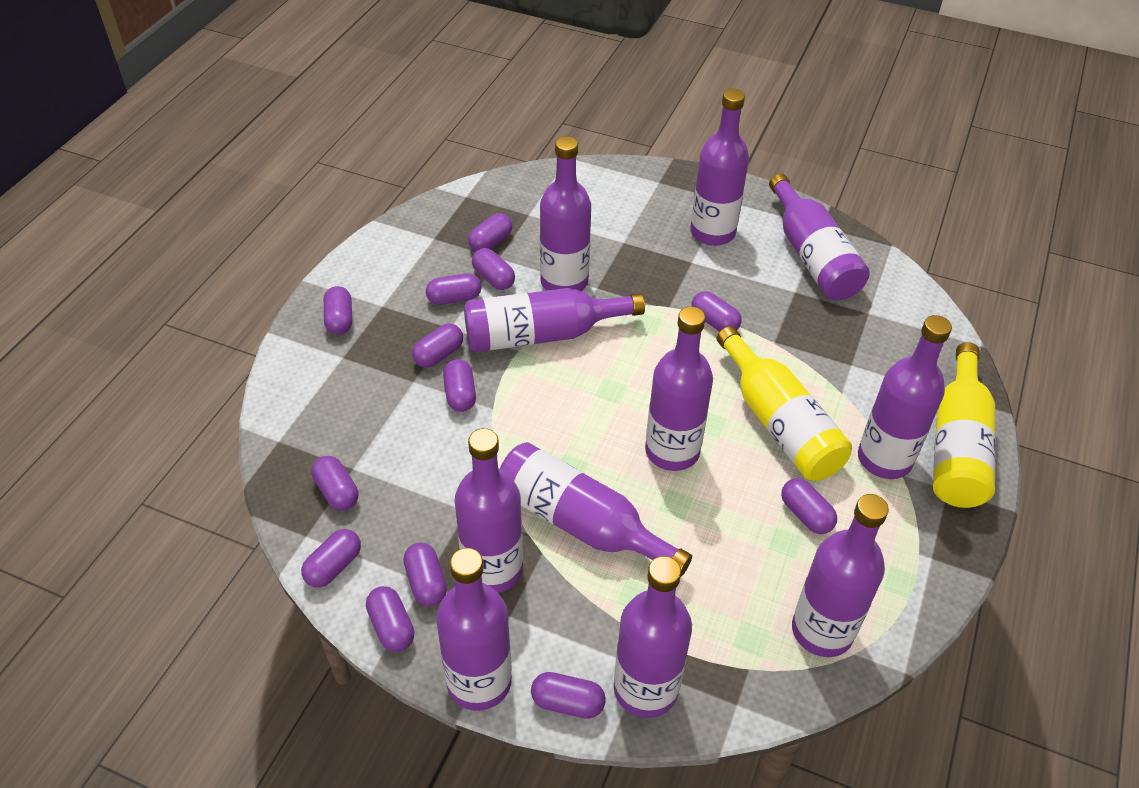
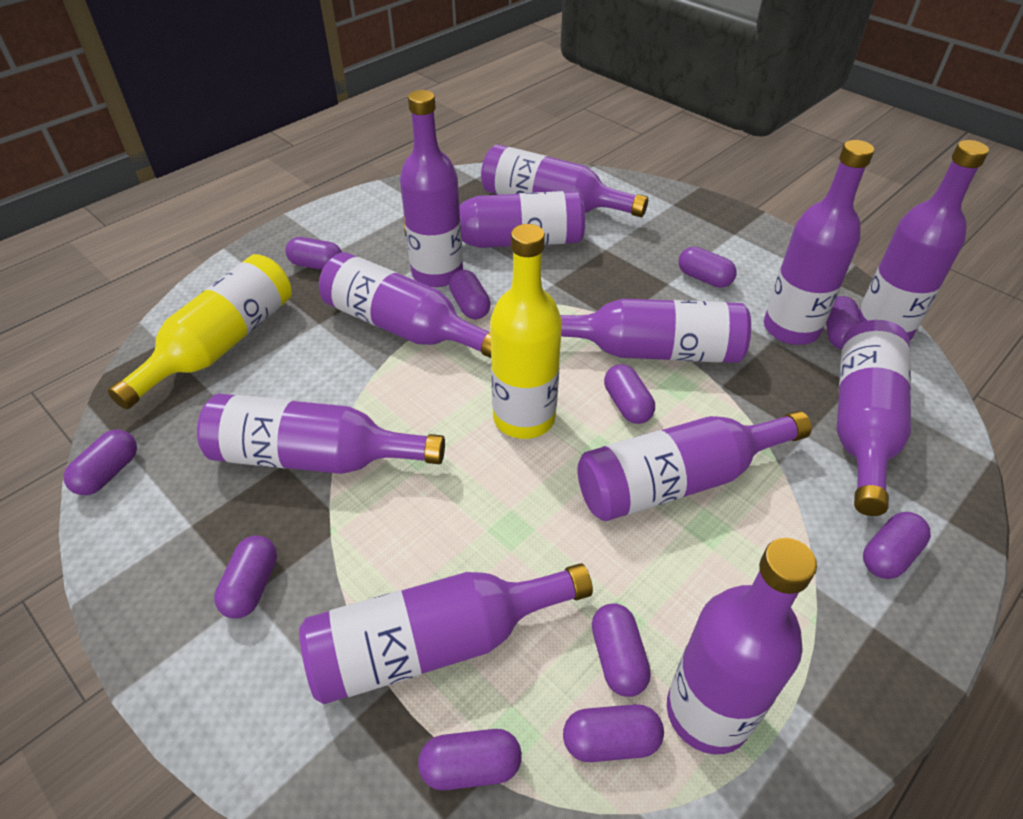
purple bottle: 11 -> 12
purple capsule: 13 -> 11

